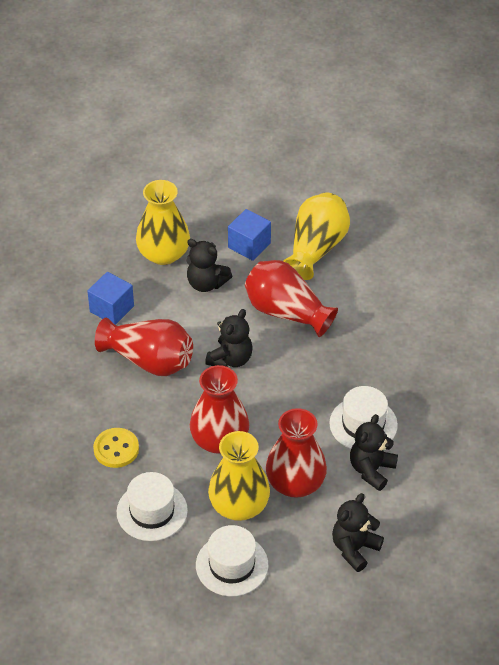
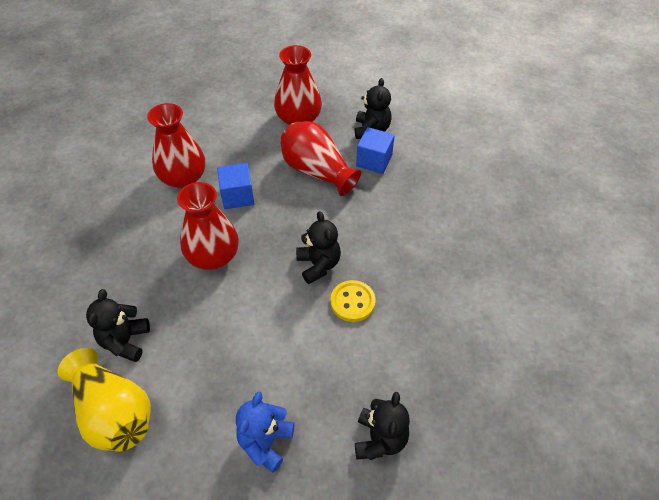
blue teddy bear: 0 -> 1
white hat: 3 -> 0
yellow vase: 3 -> 1

